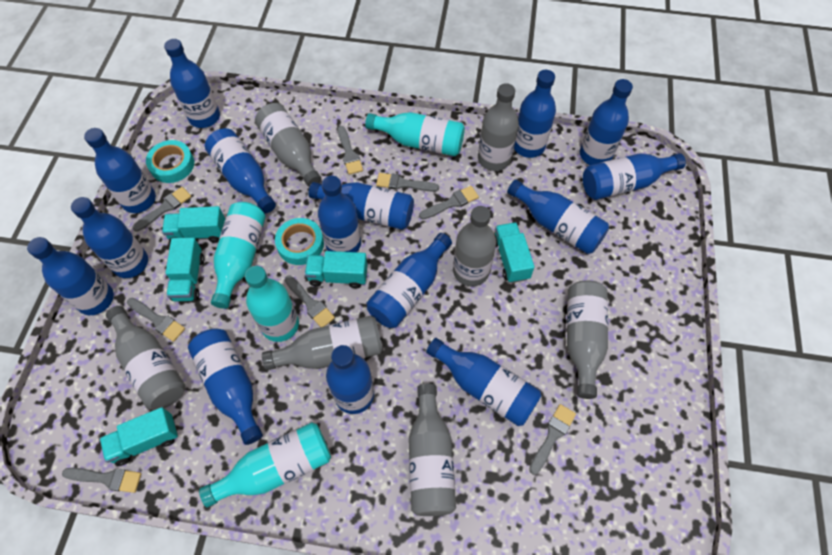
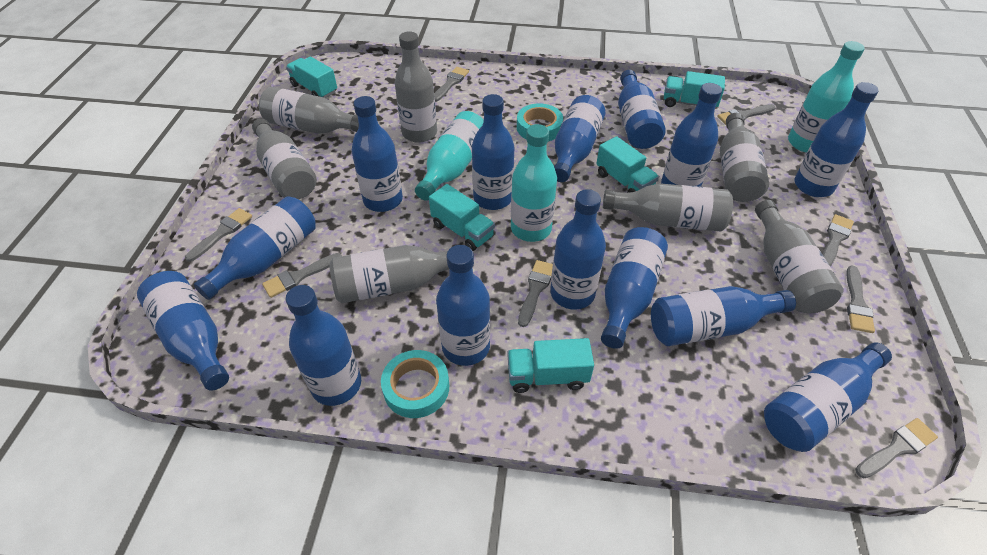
blue bottle: 15 -> 14
turquoise bottle: 4 -> 3

